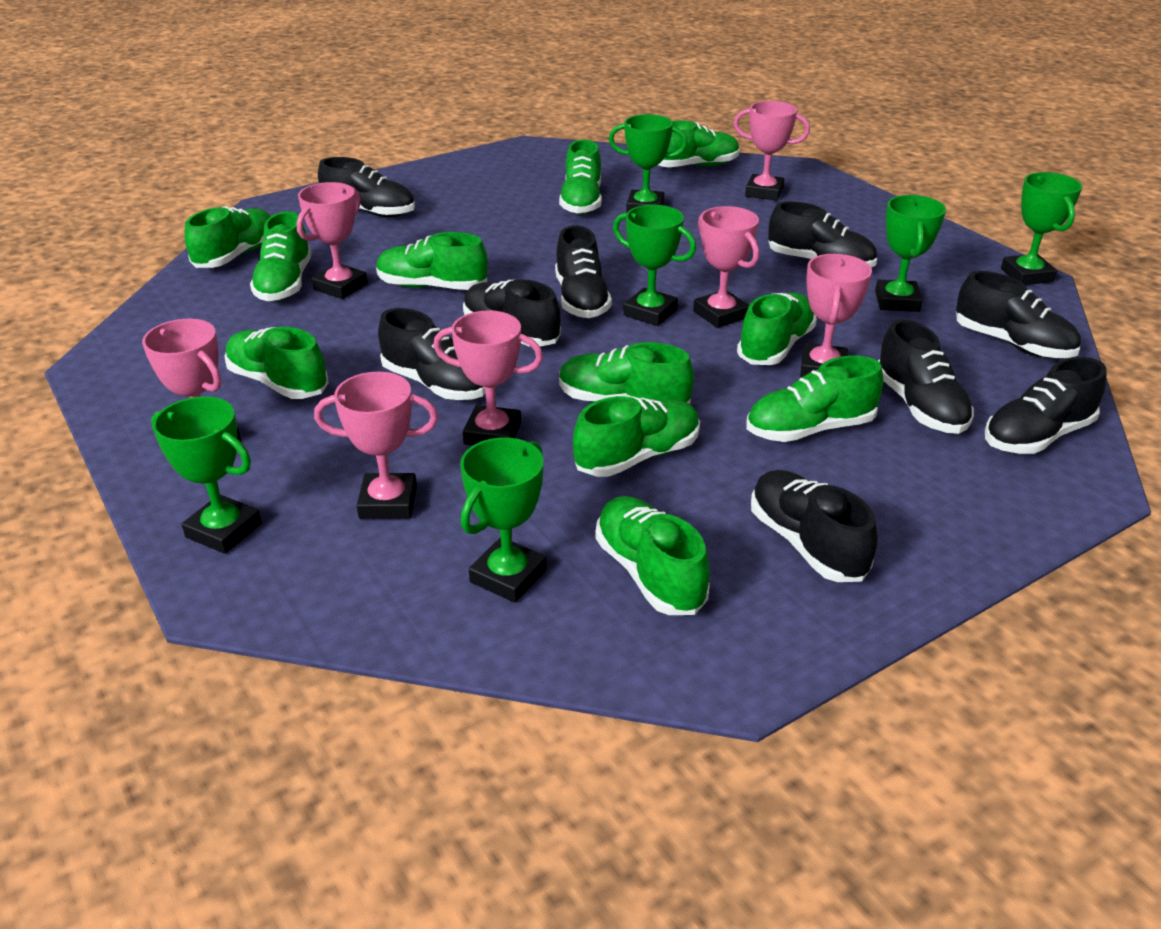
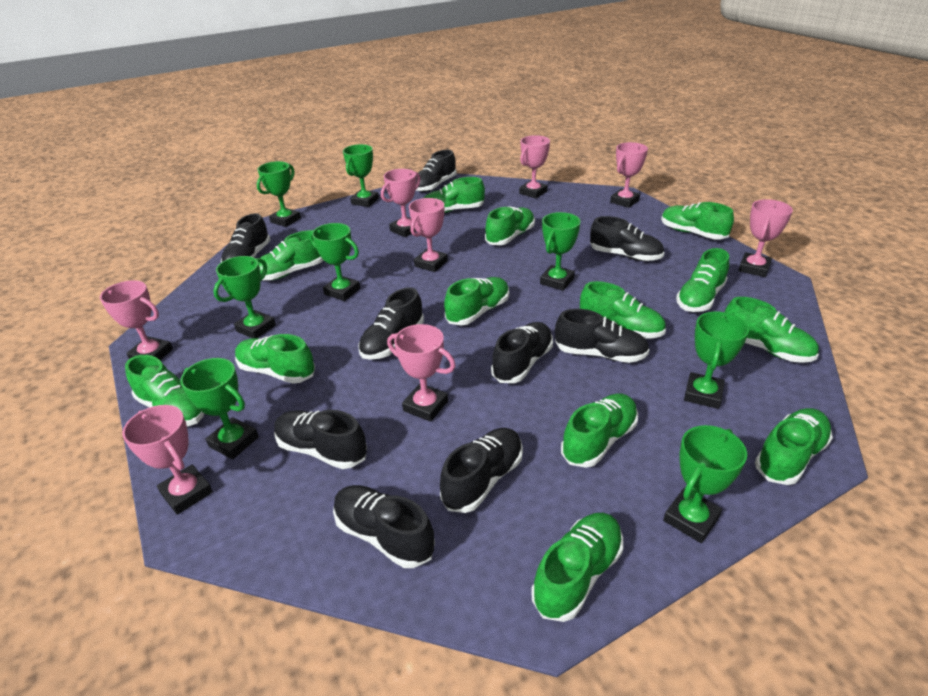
green shoe: 11 -> 13
green trophy: 6 -> 8
pink trophy: 7 -> 8

